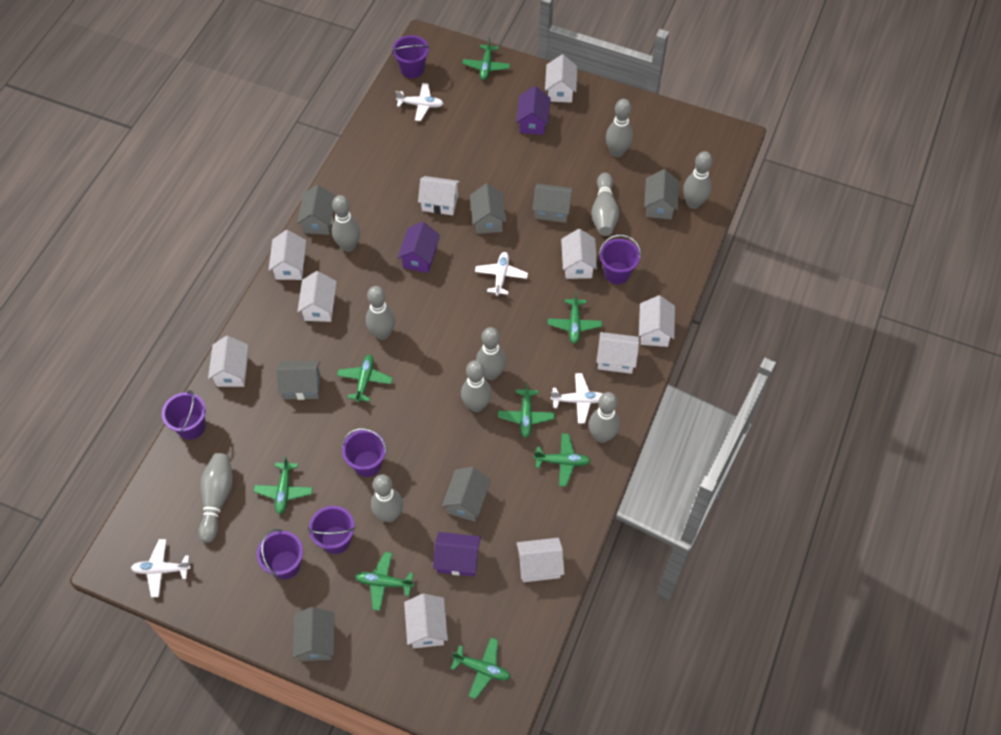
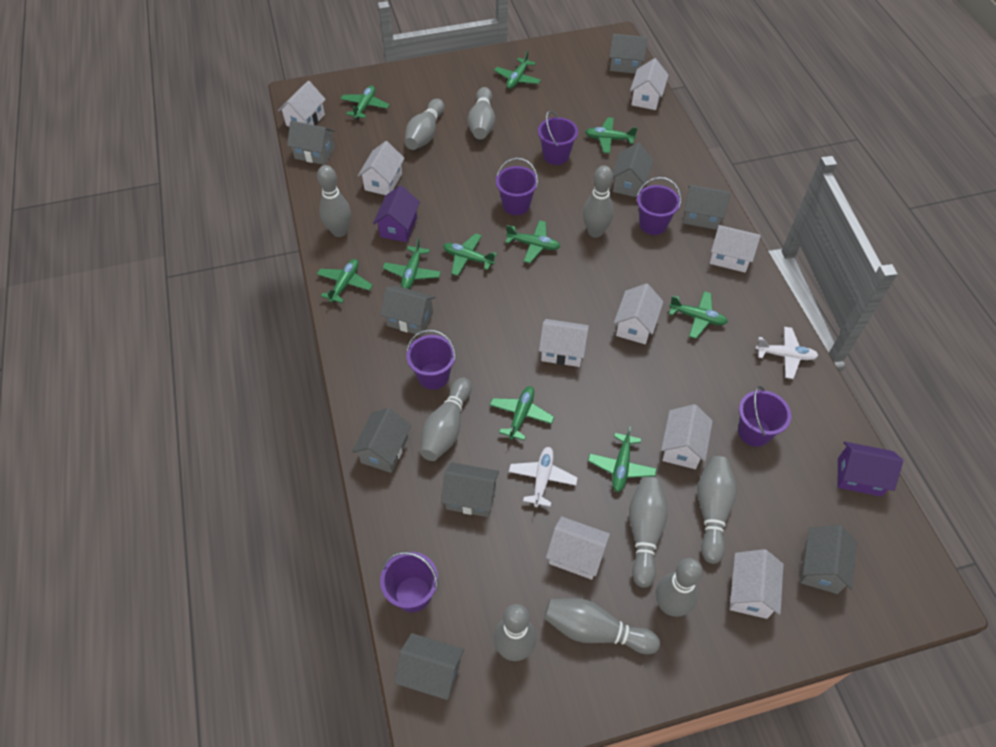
green plane: 8 -> 10
grey house: 7 -> 9
purple house: 3 -> 2
white house: 10 -> 9
white plane: 4 -> 2

